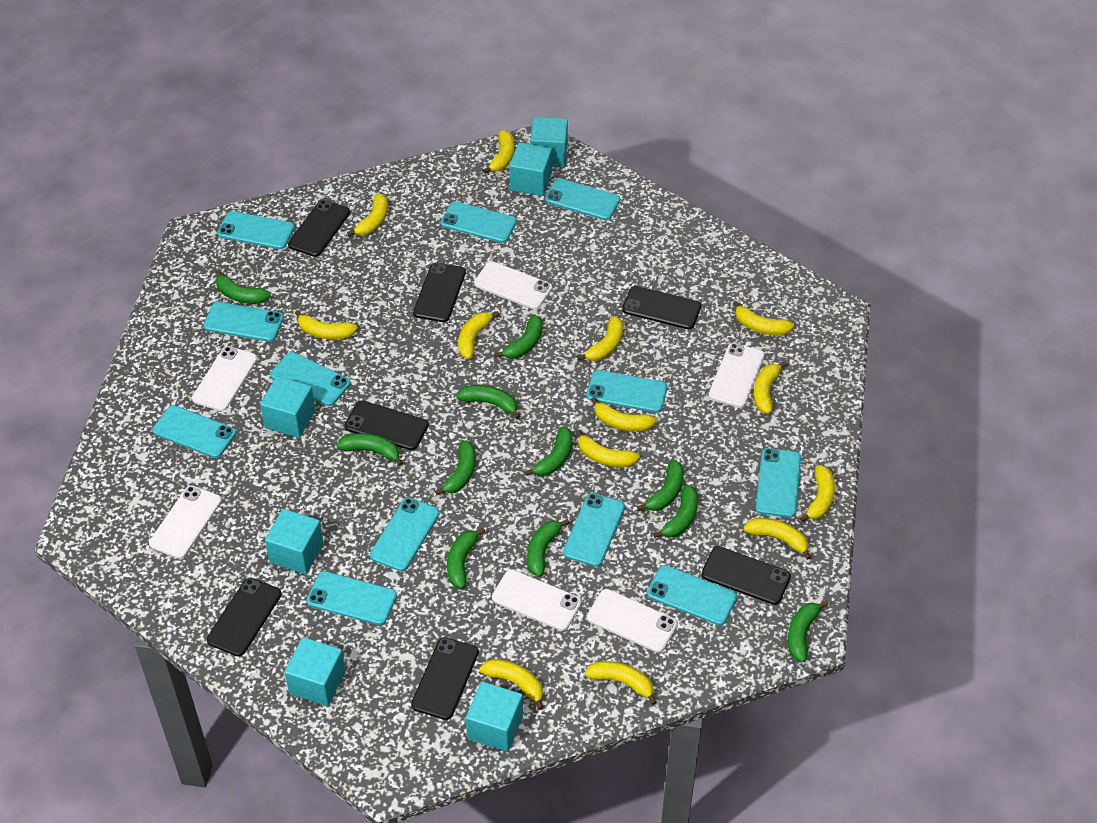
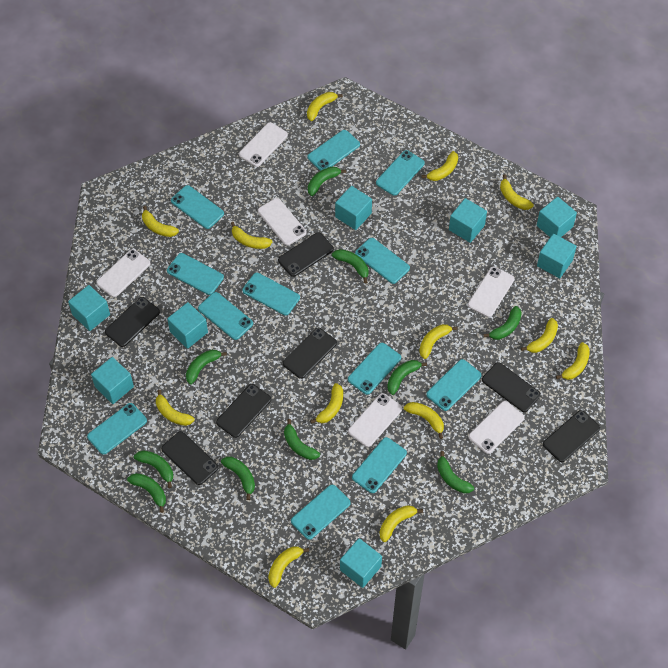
green banana: 11 -> 10
turquoise cube: 6 -> 8

